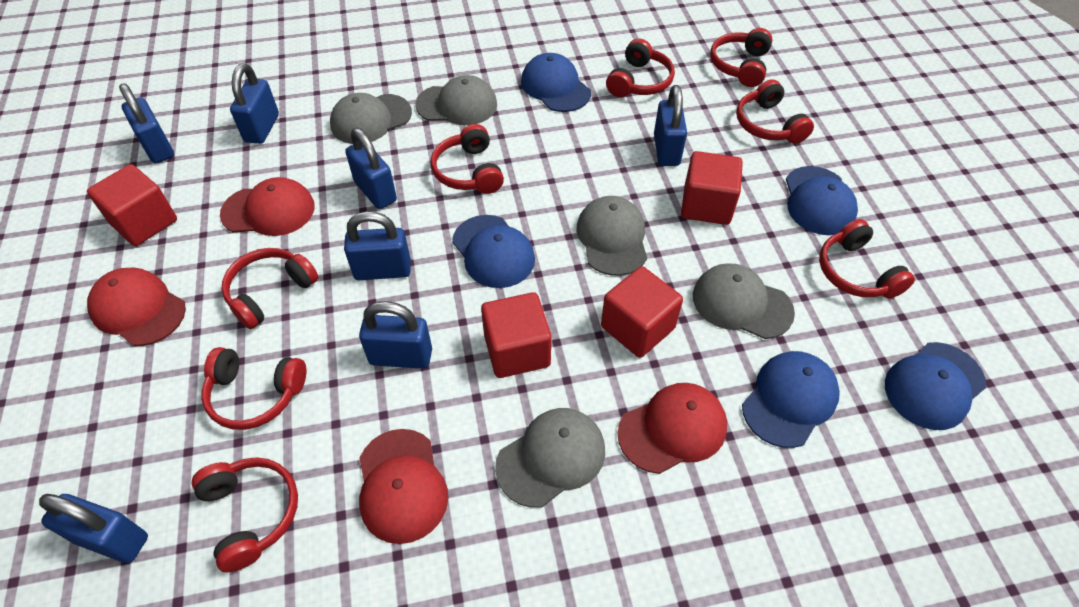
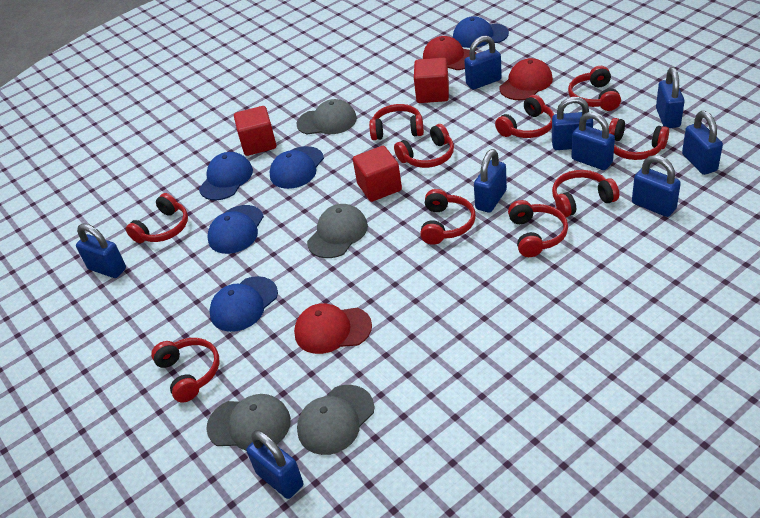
blue padlock: 7 -> 9
grey cap: 5 -> 4
red cap: 4 -> 3
red cube: 4 -> 3
red headphones: 8 -> 10

